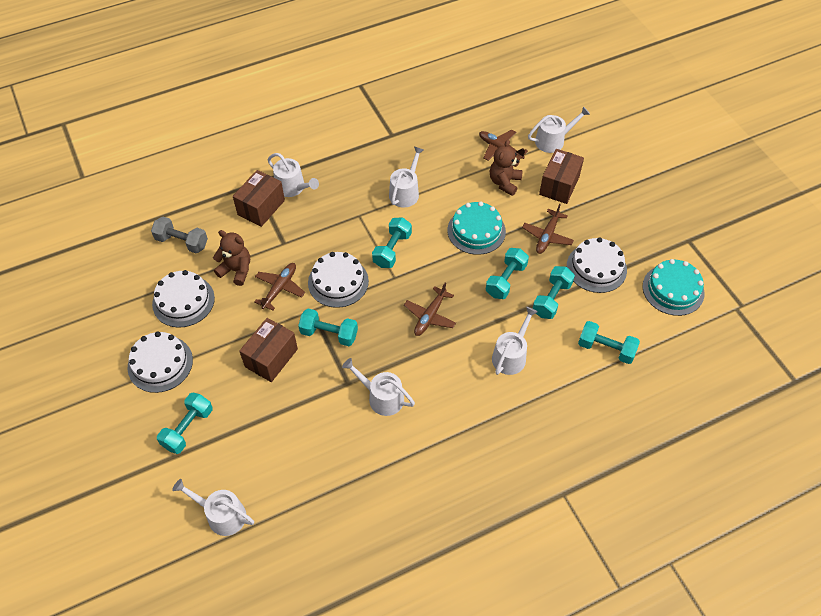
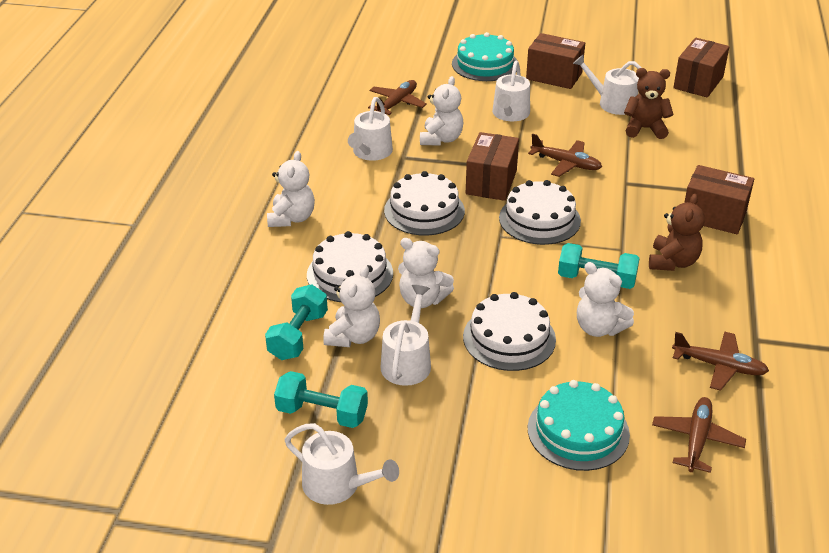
brown box: 3 -> 4
grey dumbbell: 1 -> 0
turquoise dumbbell: 6 -> 3
white teddy bear: 0 -> 5
white watering can: 6 -> 5

